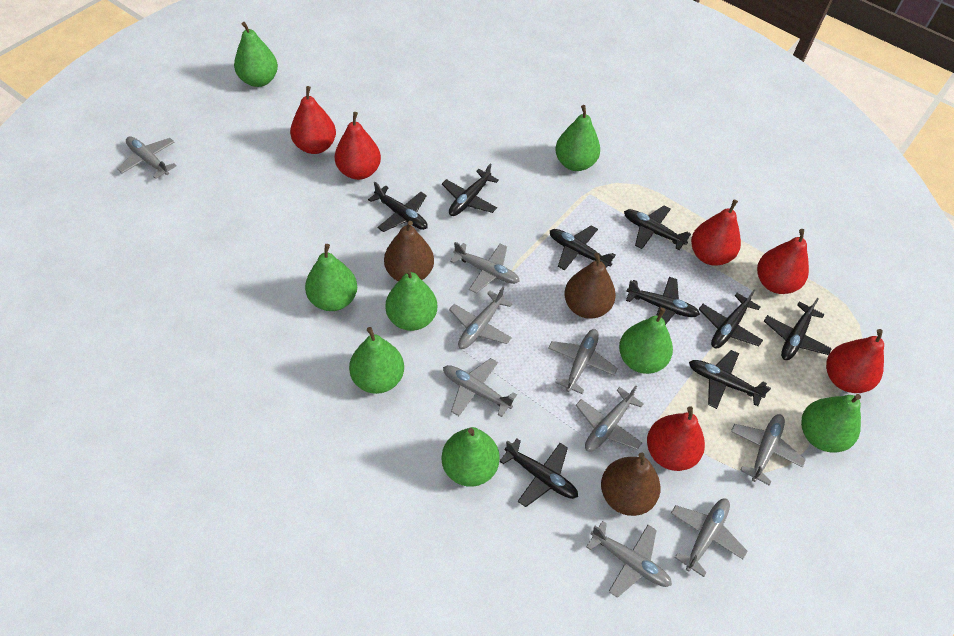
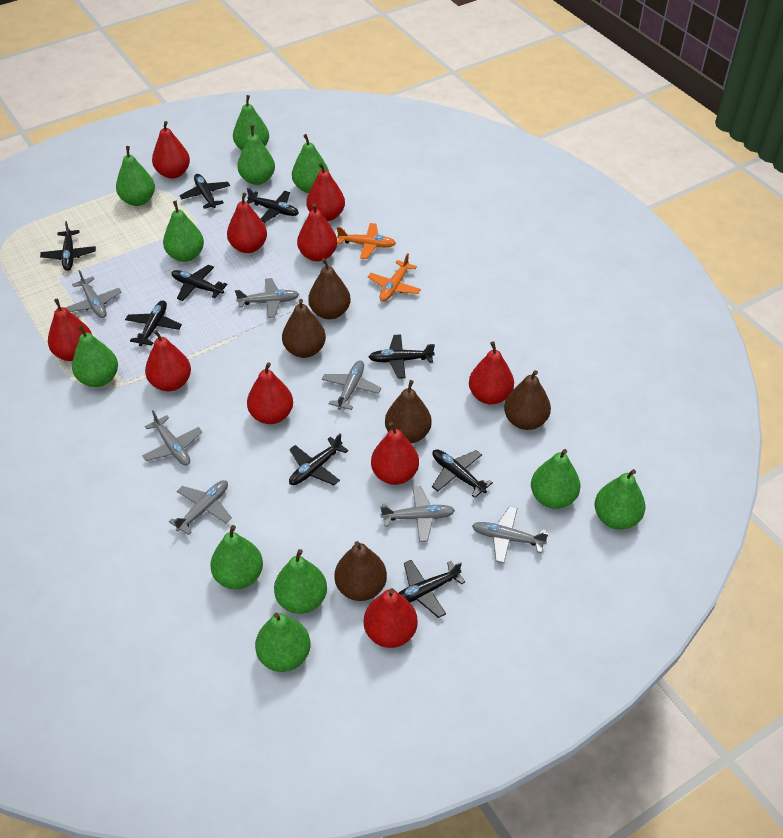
brown pear: 3 -> 5
green pear: 8 -> 11
grey plane: 9 -> 7
orange plane: 0 -> 2
red pear: 6 -> 10

